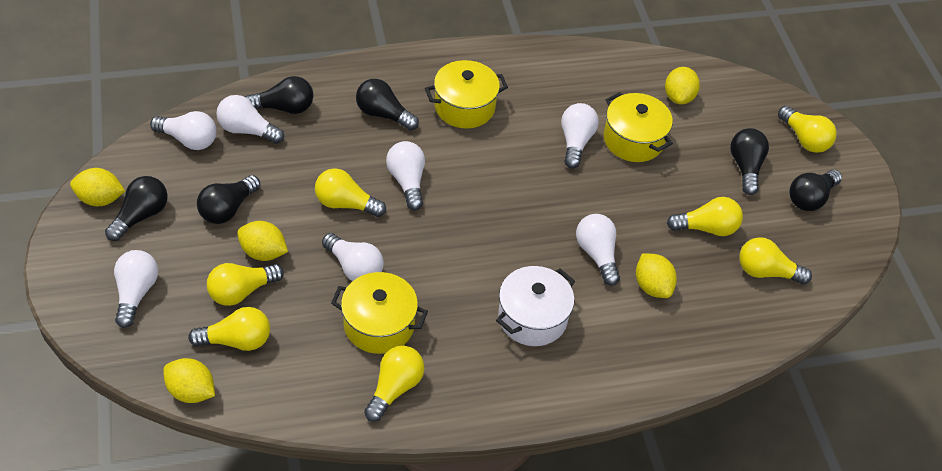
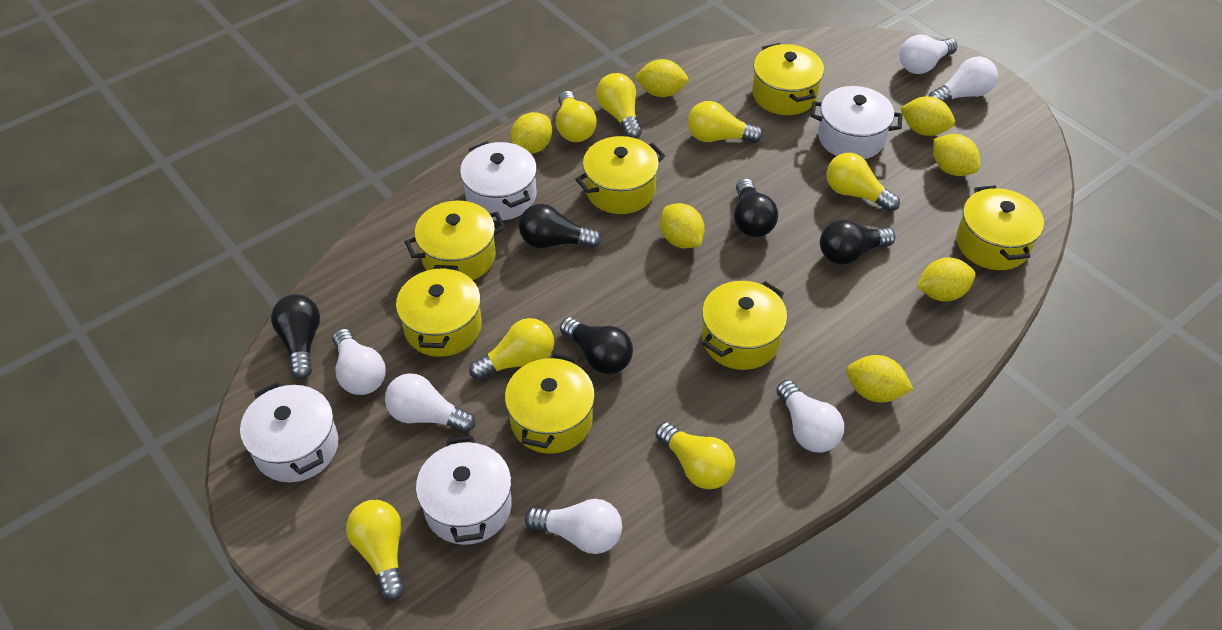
black light bulb: 6 -> 5
white light bulb: 7 -> 6
white pot: 1 -> 4
yellow lemon: 5 -> 7
yellow pot: 3 -> 7

